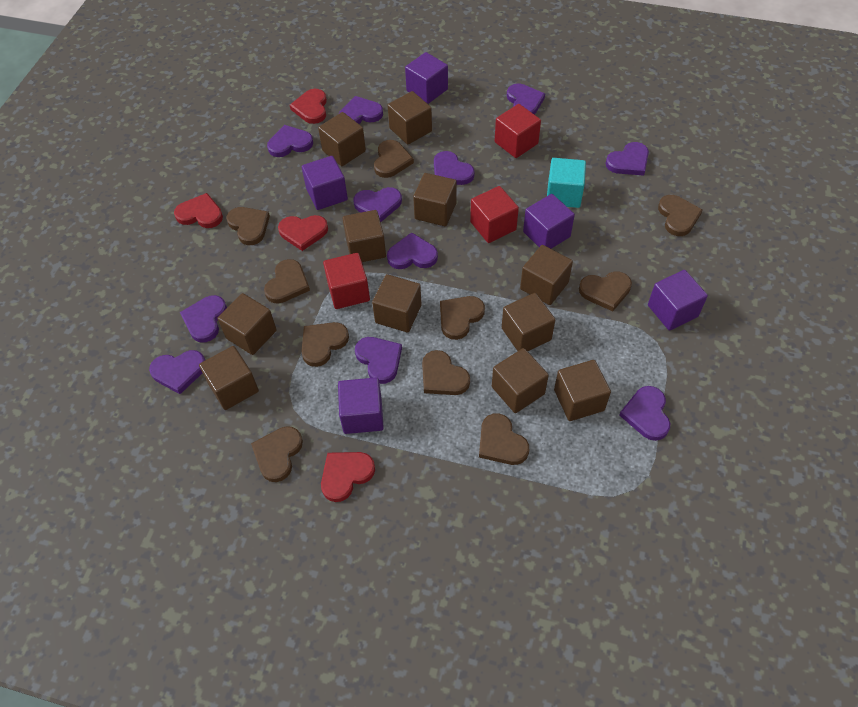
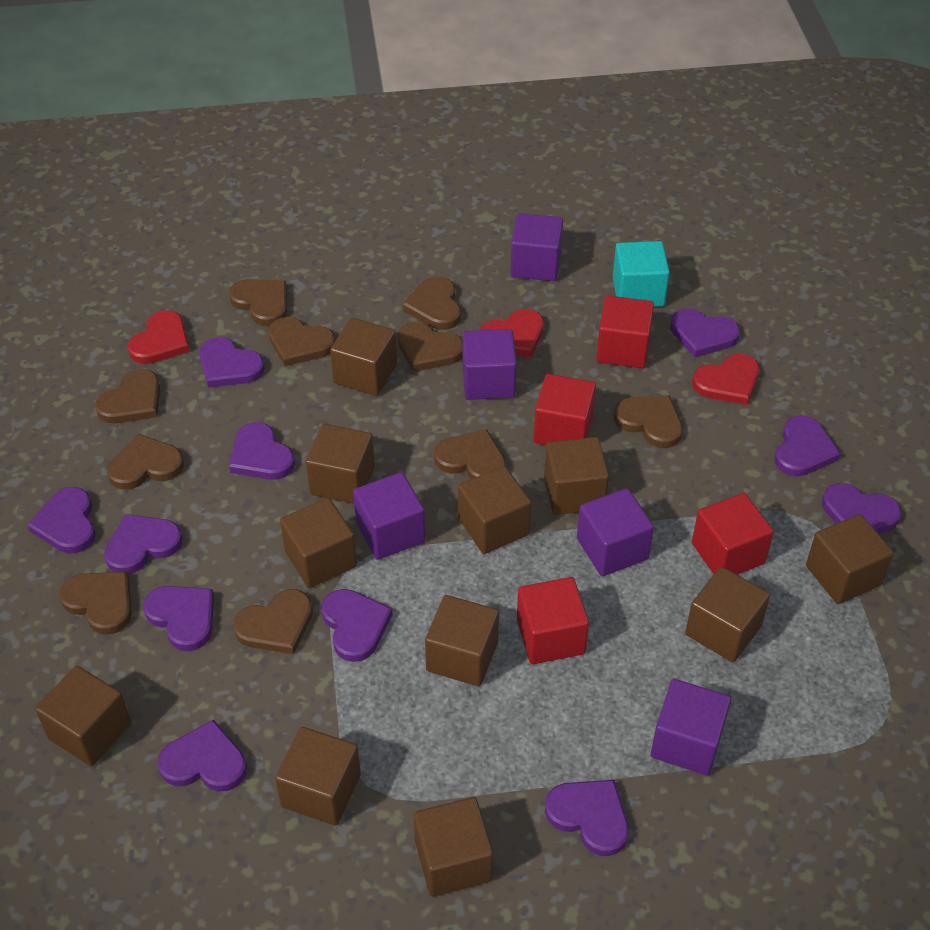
red cube: 3 -> 4
red heart: 4 -> 3

